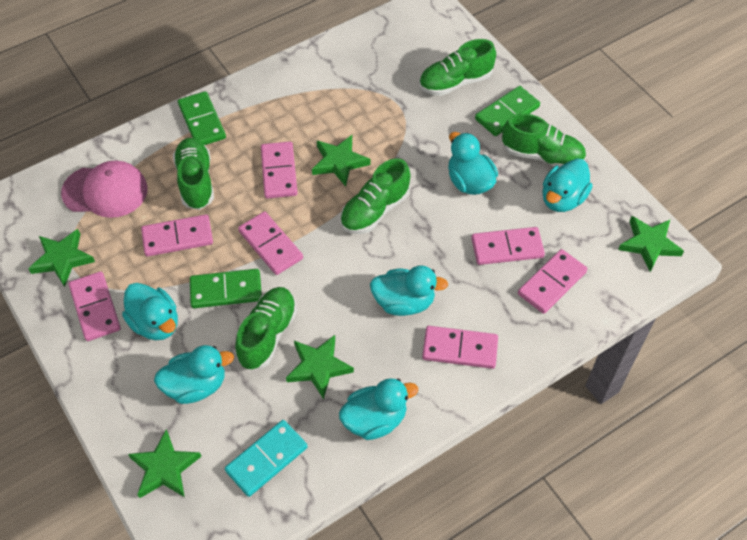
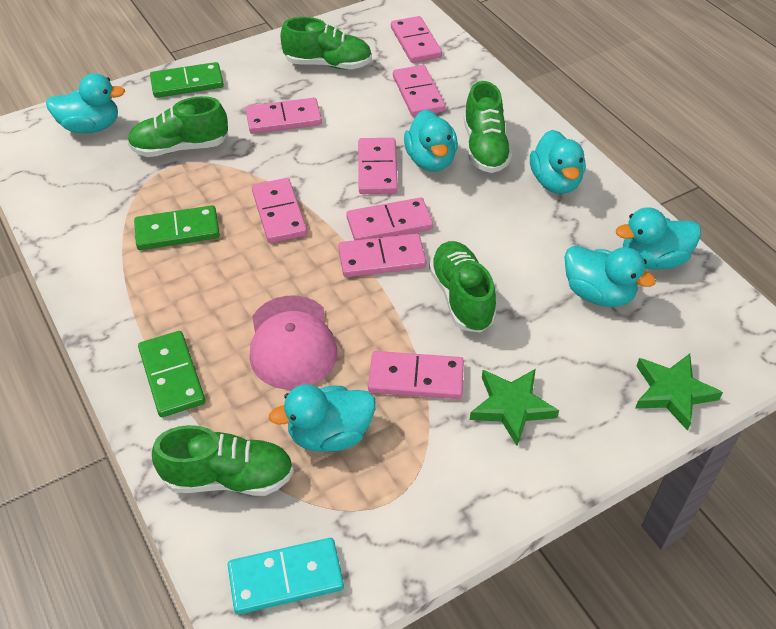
green star: 5 -> 2
pink domino: 7 -> 8

